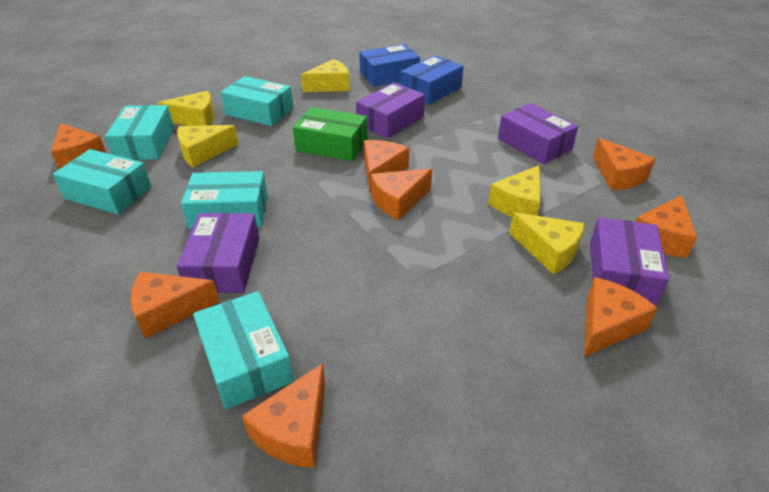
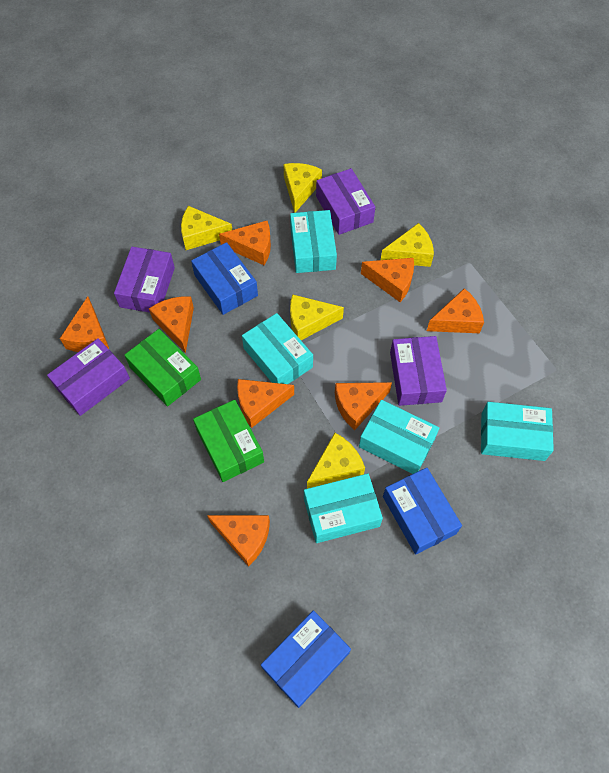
blue box: 2 -> 3
green box: 1 -> 2

